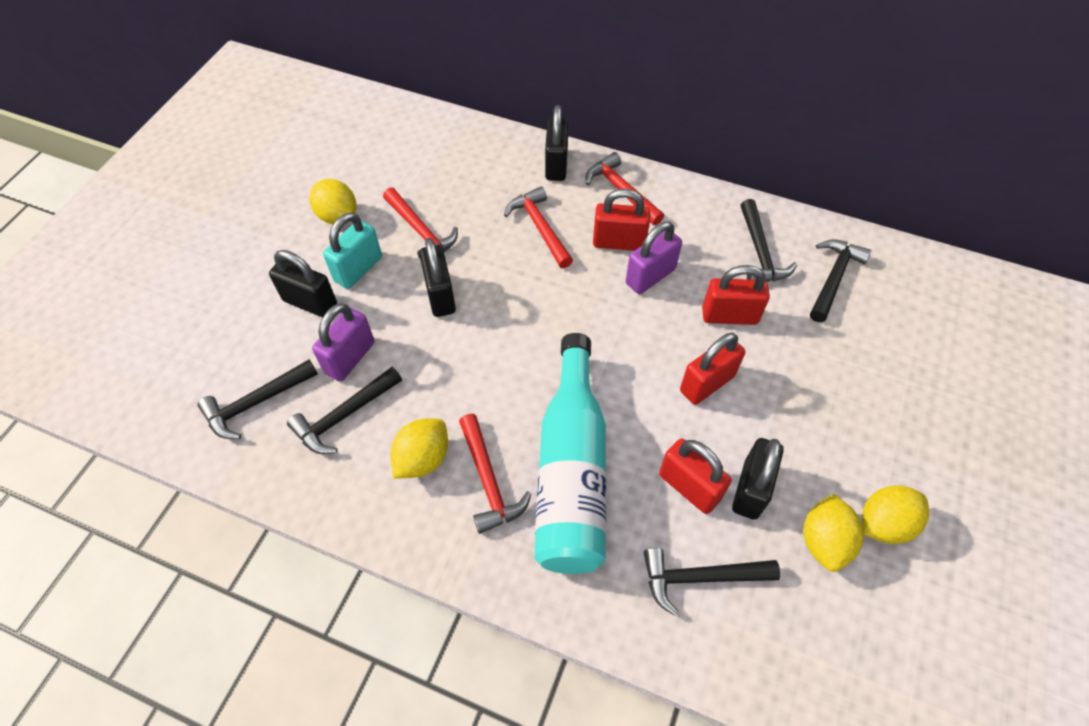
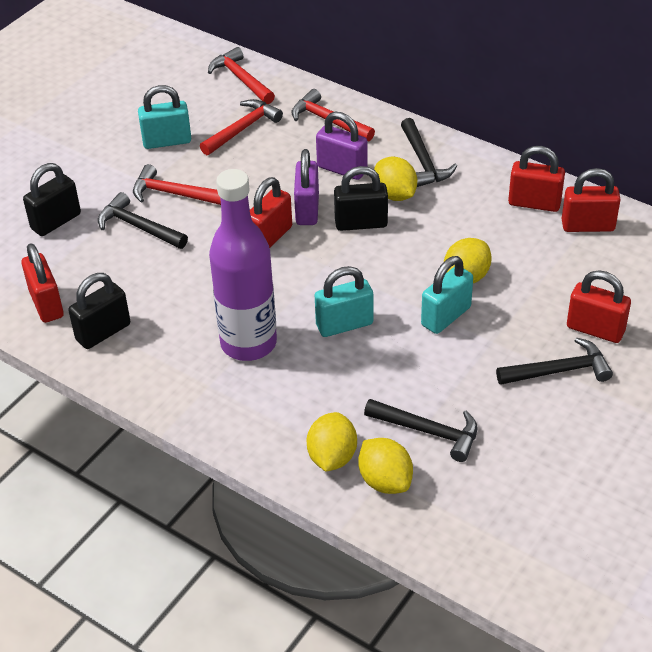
black hammer: 5 -> 4
black padlock: 4 -> 3
purple bottle: 0 -> 1
red padlock: 4 -> 5
turquoise bottle: 1 -> 0
turquoise padlock: 1 -> 3

